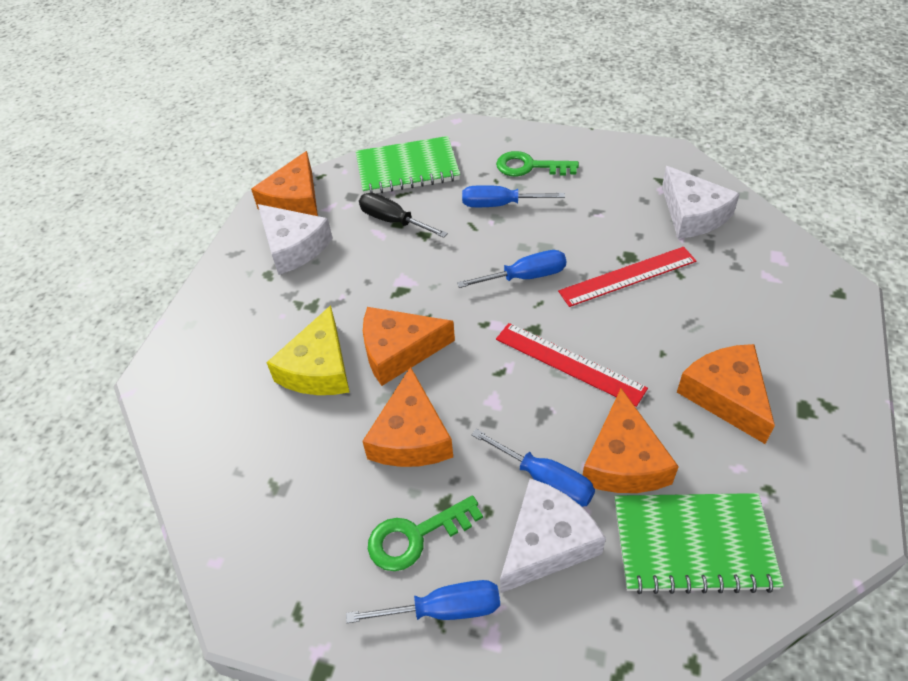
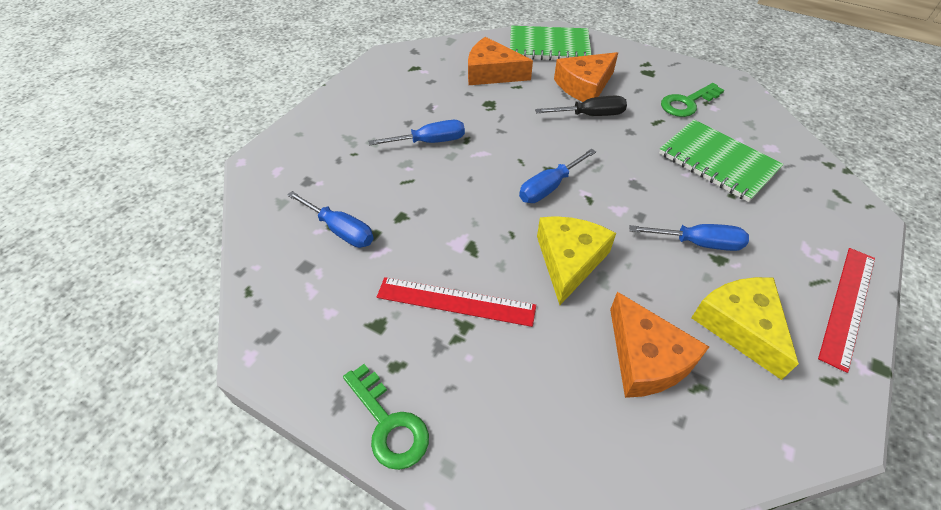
orange cheese: 5 -> 3
white cheese: 3 -> 0
yellow cheese: 1 -> 2

